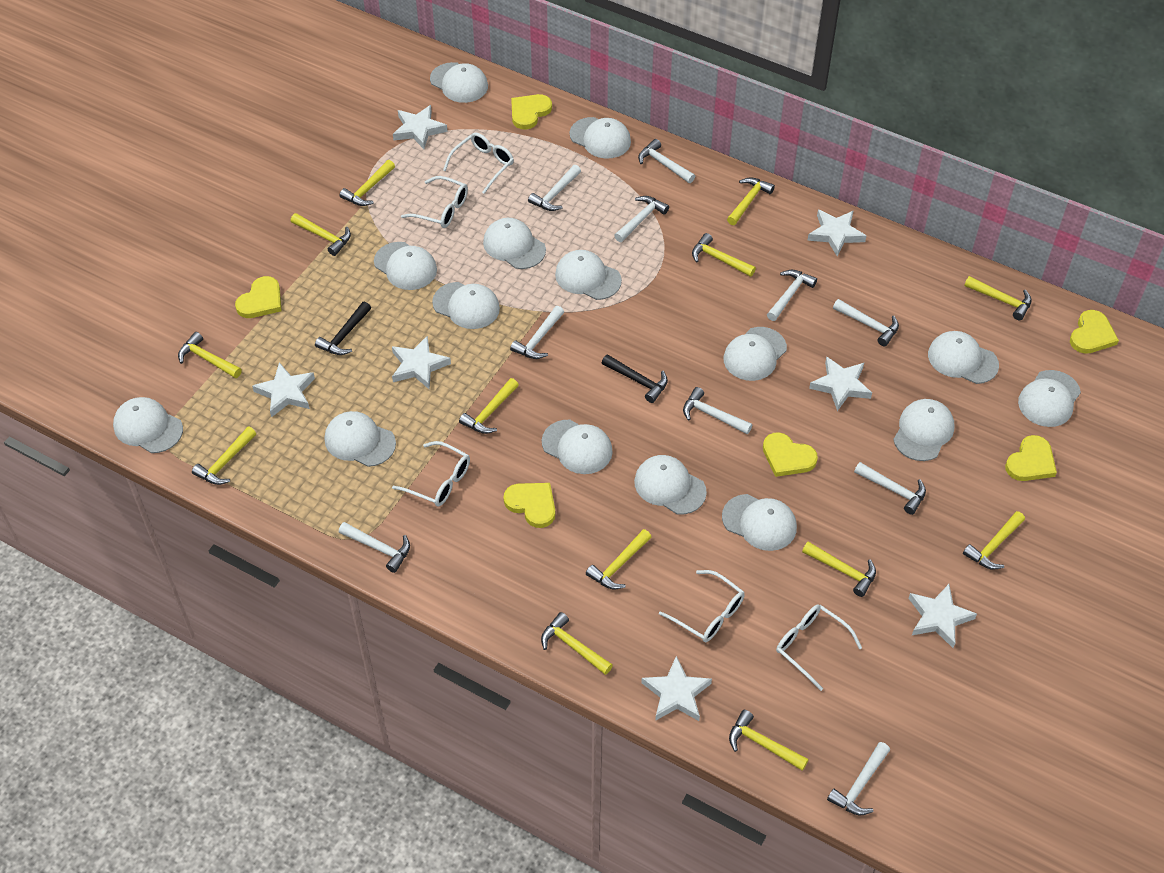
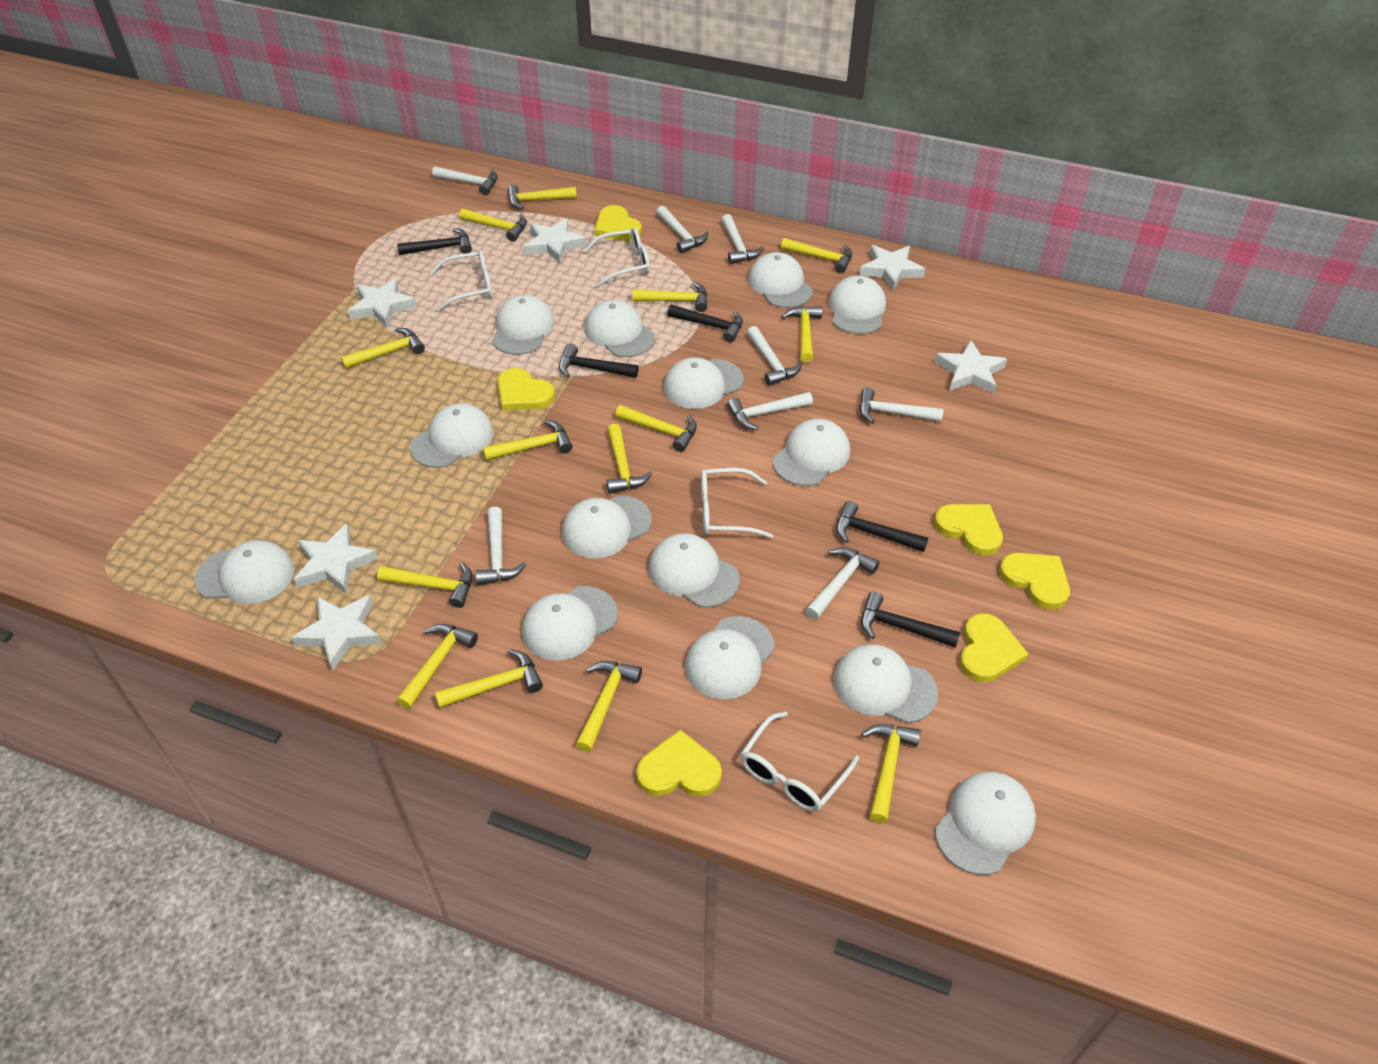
black hammer: 2 -> 5
white cap: 15 -> 14
white glasses: 5 -> 4
white hammer: 10 -> 8
white star: 7 -> 6
yellow hammer: 13 -> 14

